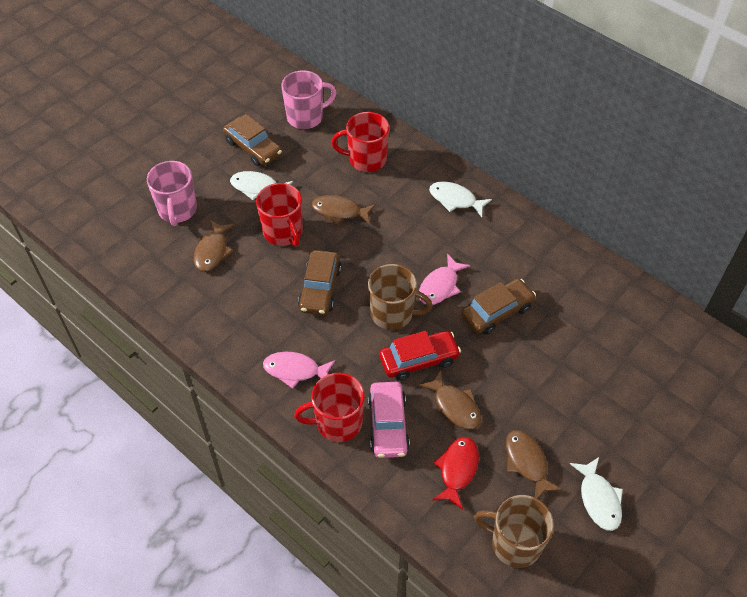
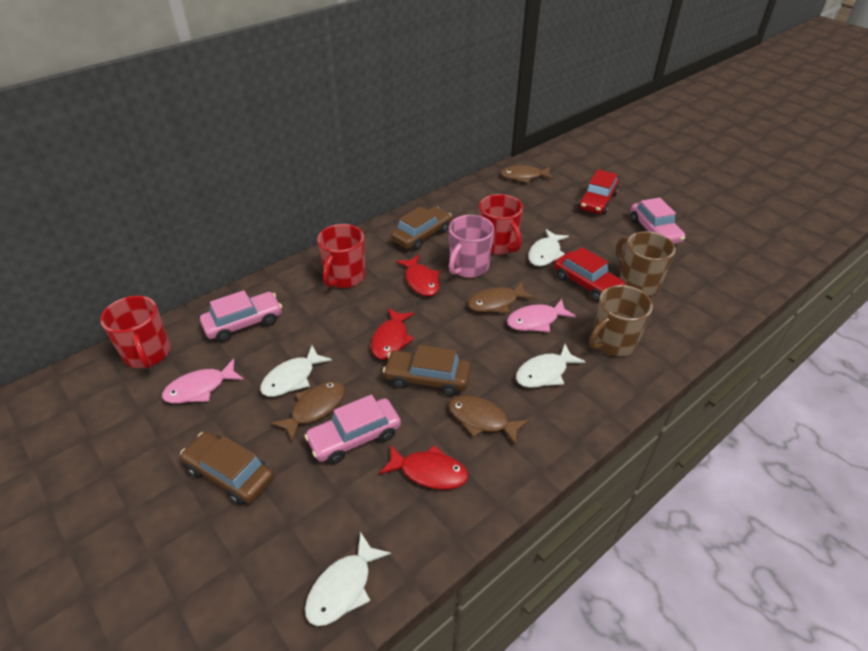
pink car: 1 -> 3
pink mug: 2 -> 1
red car: 1 -> 2
red fish: 1 -> 3
white fish: 3 -> 4

